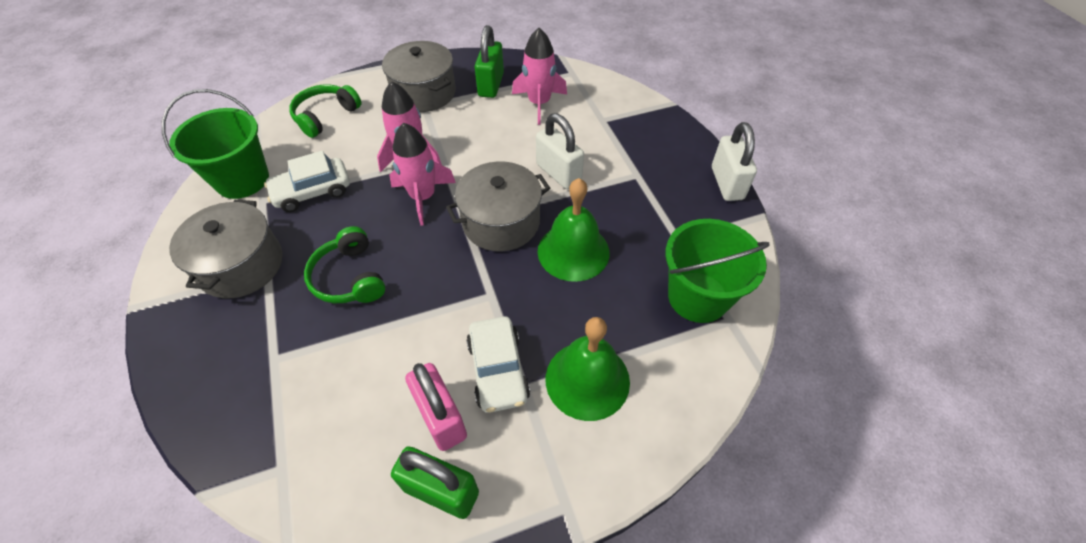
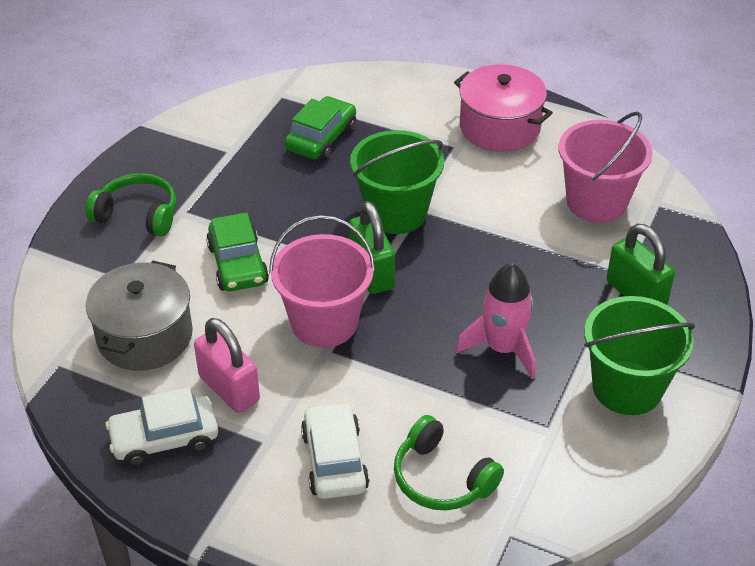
green bell: 2 -> 0
green car: 0 -> 2
grey pot: 3 -> 1
pink bucket: 0 -> 2
pink pot: 0 -> 1
pink rocket: 3 -> 1
white padlock: 2 -> 0

